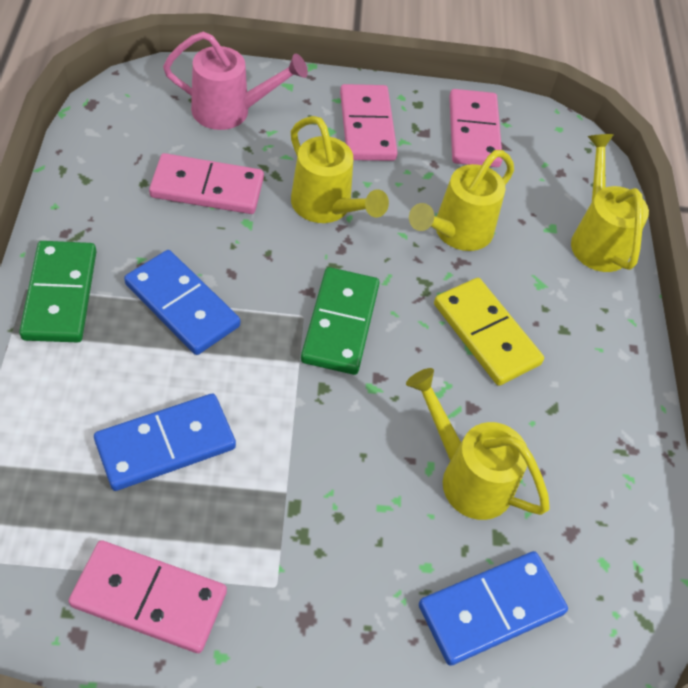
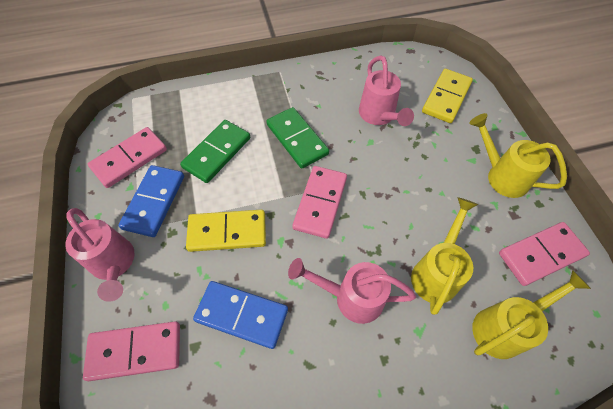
blue domino: 3 -> 2
pink watering can: 1 -> 3
yellow domino: 1 -> 2
yellow watering can: 4 -> 3

